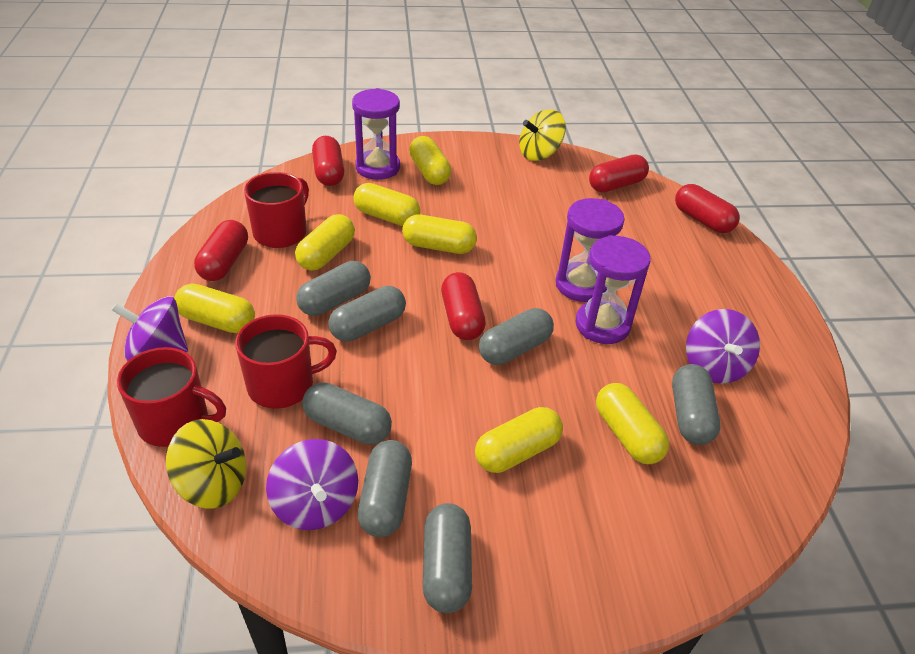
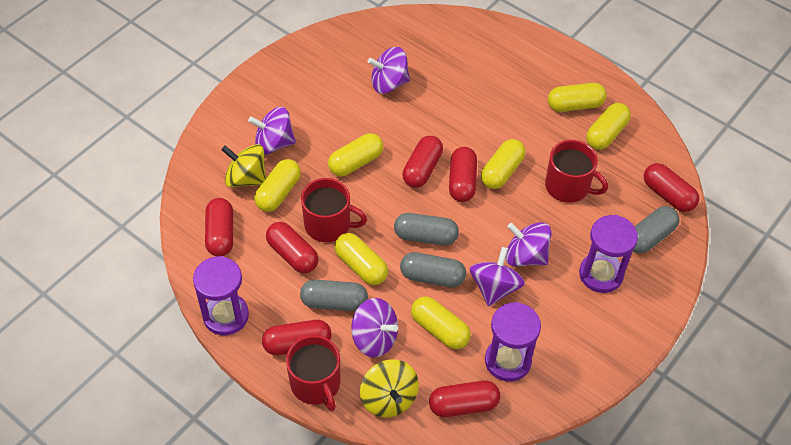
grey capsule: 7 -> 4
purple spinning top: 3 -> 5
red capsule: 5 -> 7

